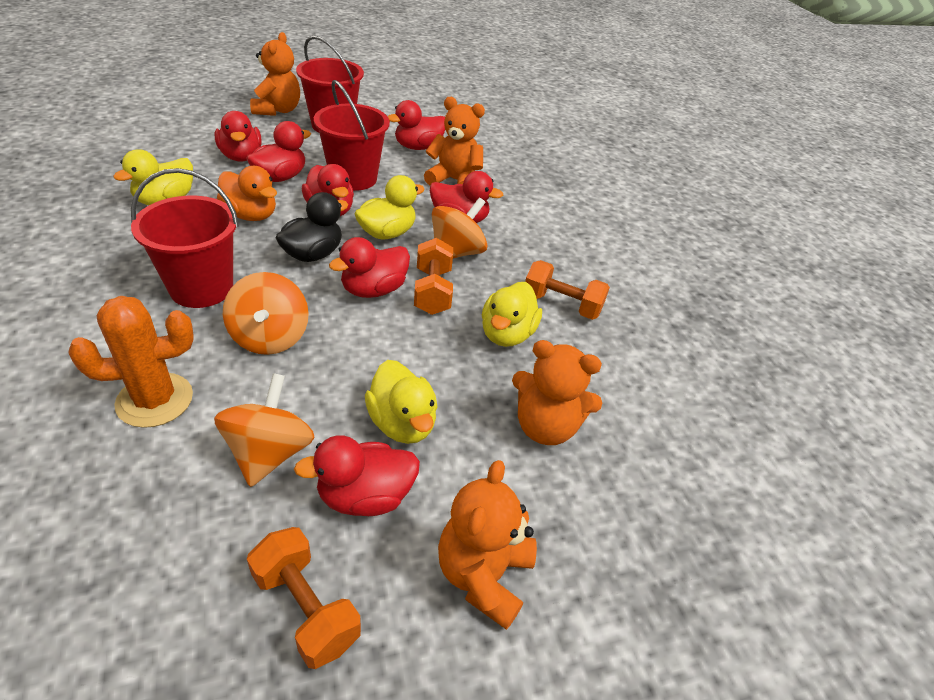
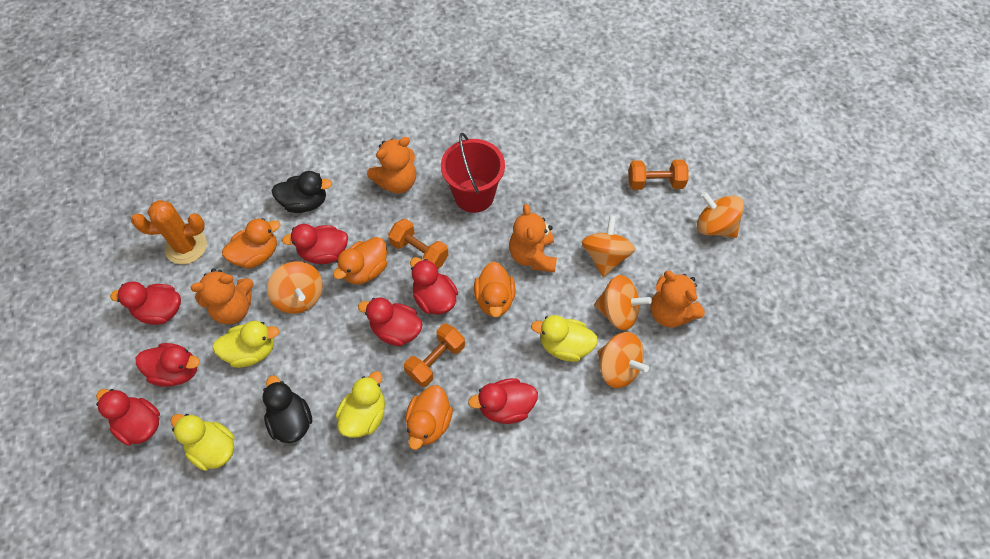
black duck: 1 -> 2
orange duck: 1 -> 4
orange spinning top: 3 -> 5
red bucket: 3 -> 1

